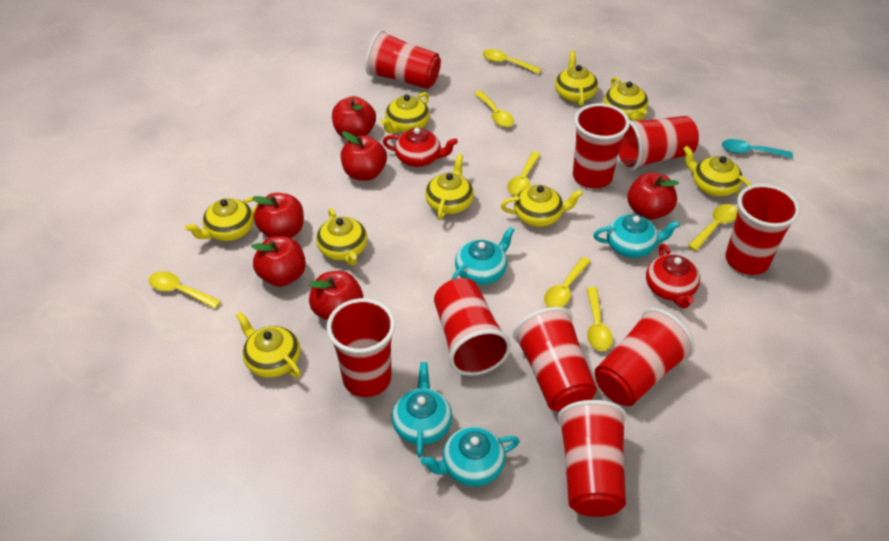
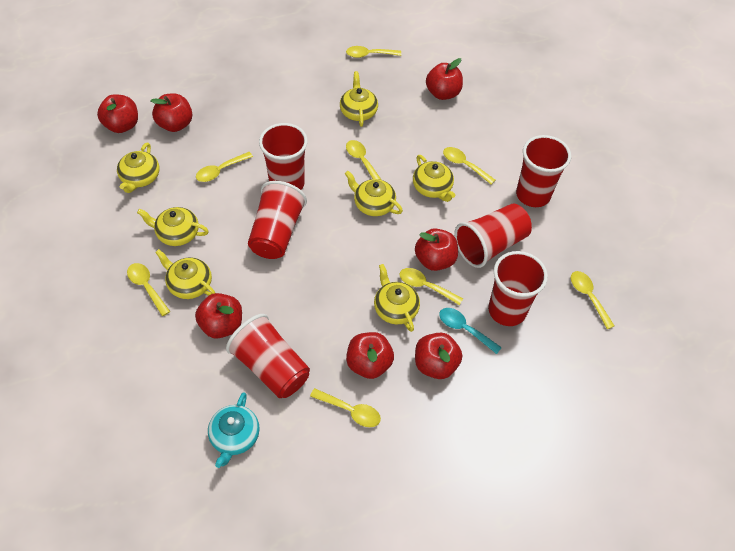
red apple: 6 -> 7
red cup: 9 -> 6
red teapot: 2 -> 0
turquoise teapot: 4 -> 1
yellow spoon: 7 -> 8
yellow teapot: 9 -> 7

